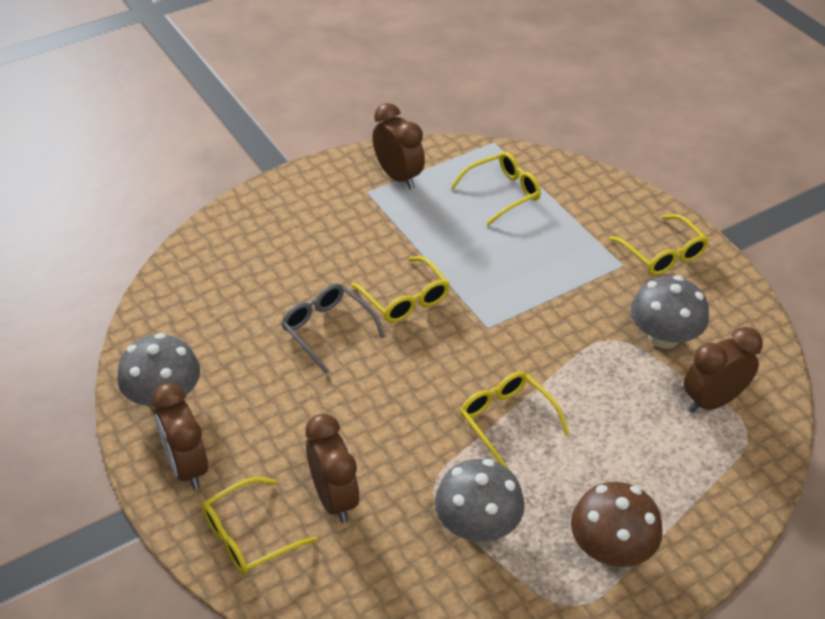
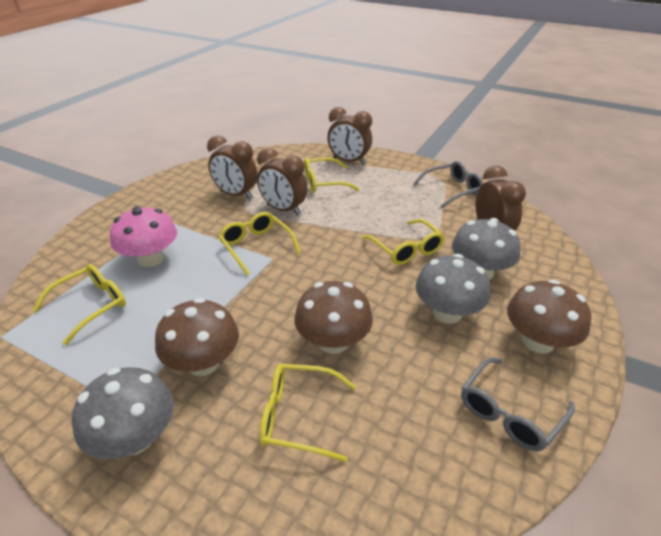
brown mushroom: 1 -> 3
grey glasses: 1 -> 2
pink mushroom: 0 -> 1

